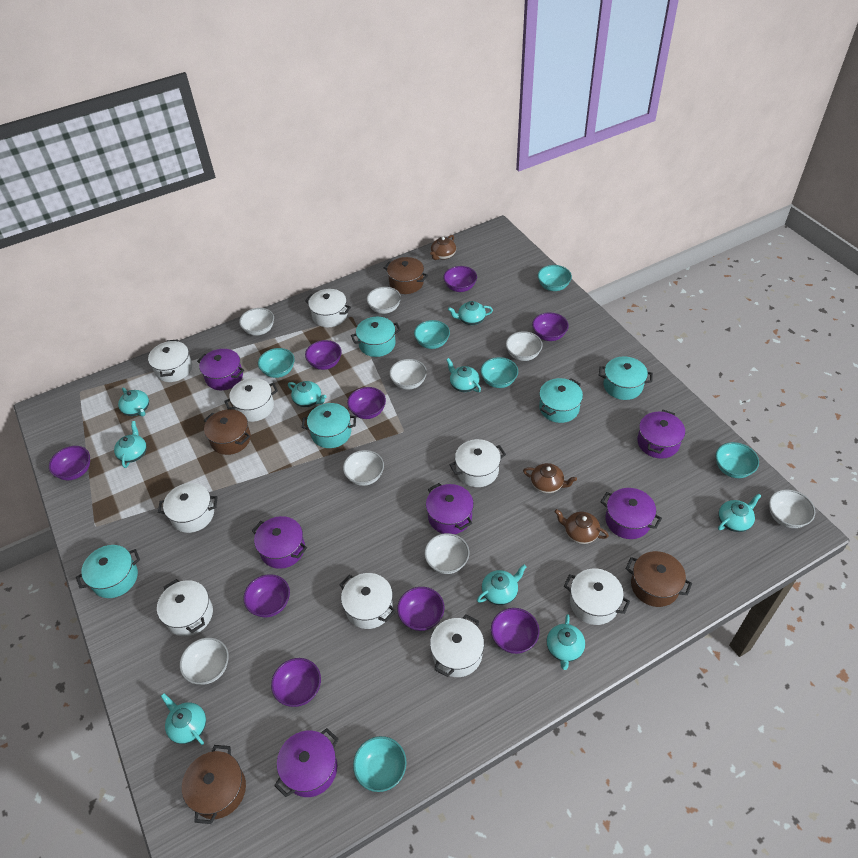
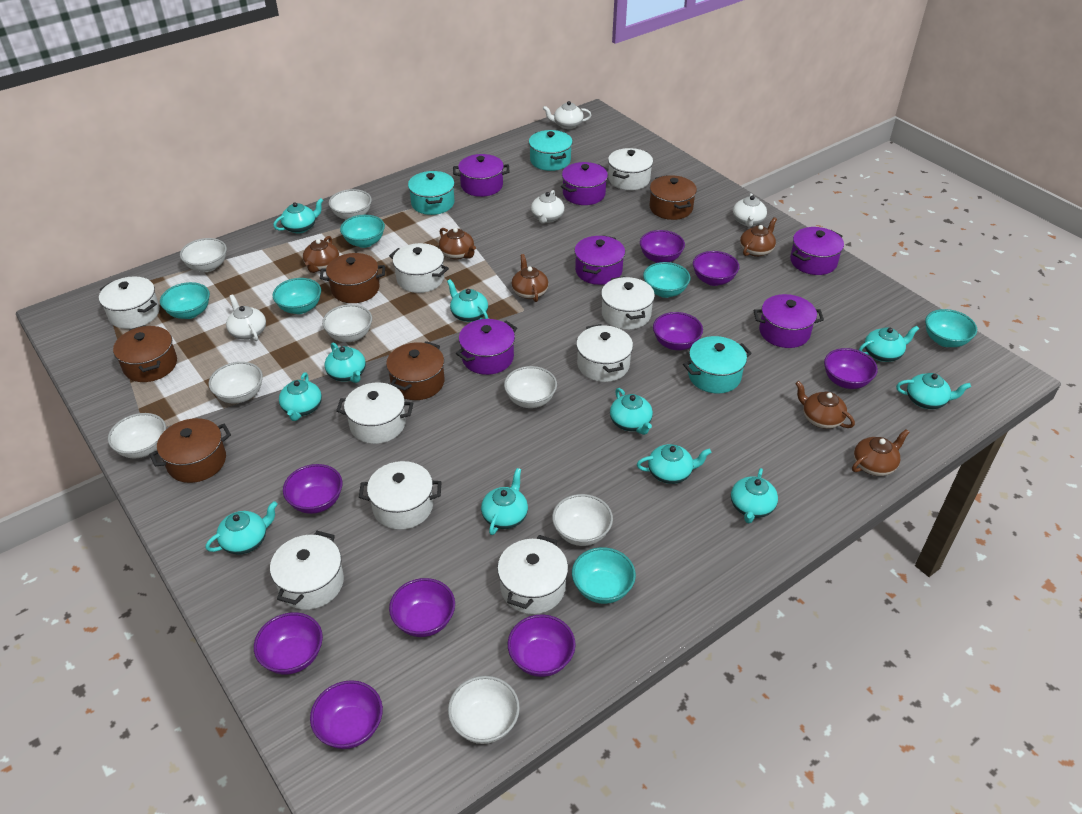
brown pot: 4 -> 5
brown teapot: 3 -> 6
turquoise pot: 5 -> 3
turquoise teapot: 9 -> 11
white teapot: 0 -> 4

